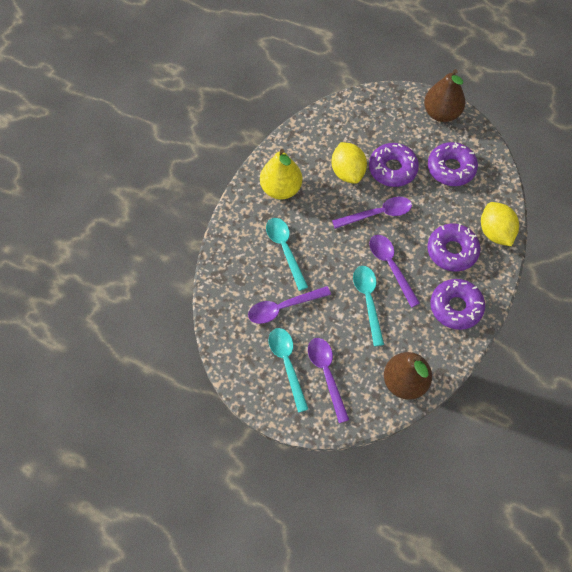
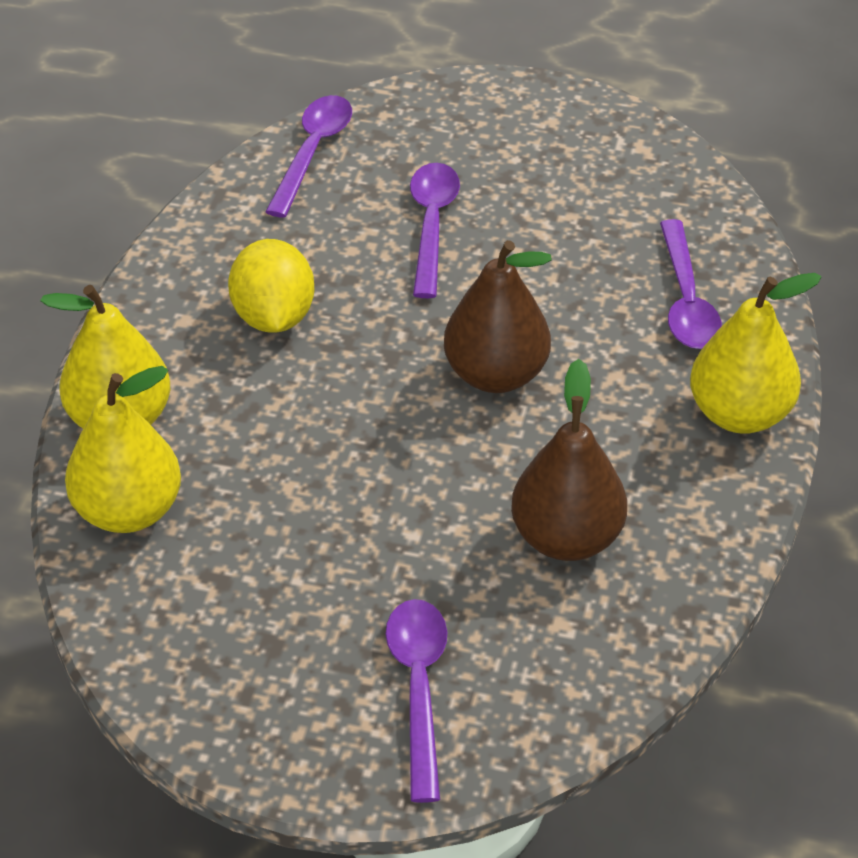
purple donut: 4 -> 0
turquoise spoon: 3 -> 0
yellow lemon: 2 -> 1
yellow pear: 1 -> 3

